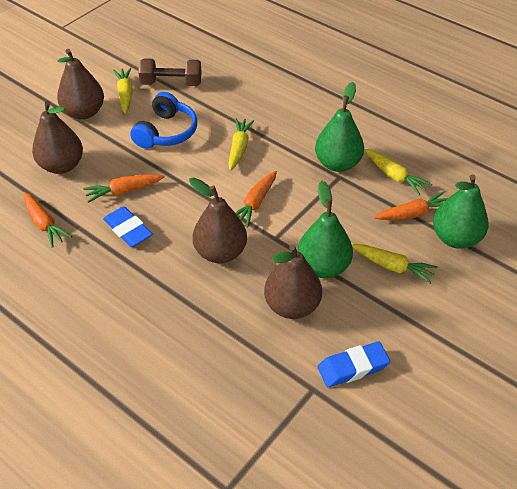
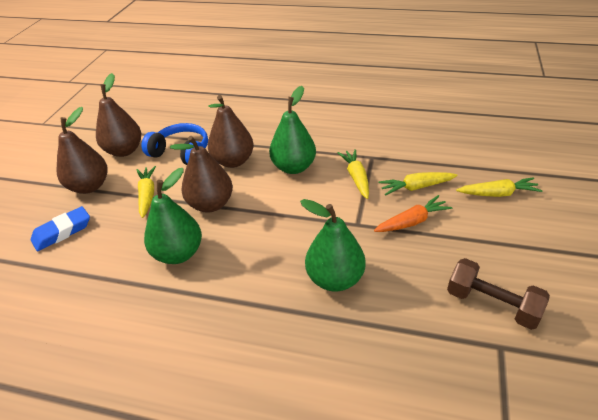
blue eraser: 2 -> 1
orange carrot: 4 -> 1

